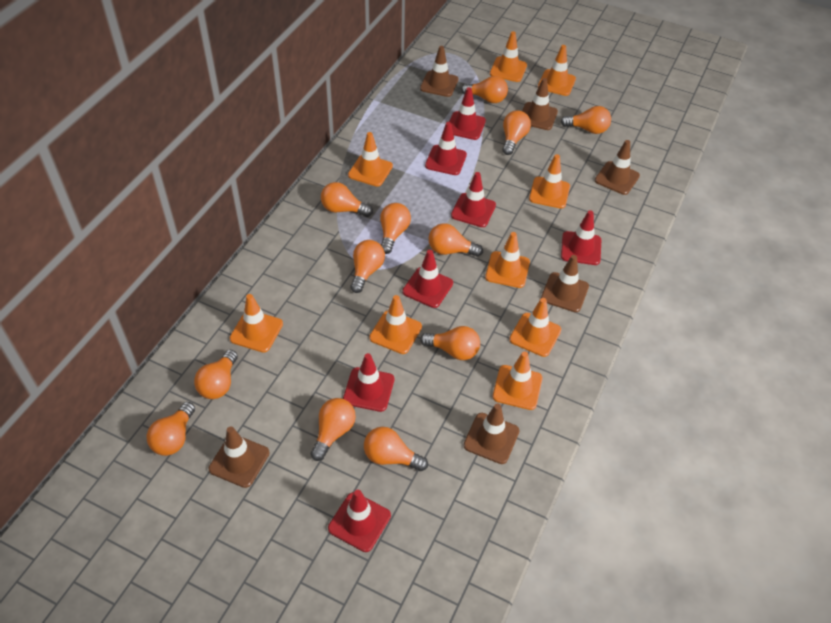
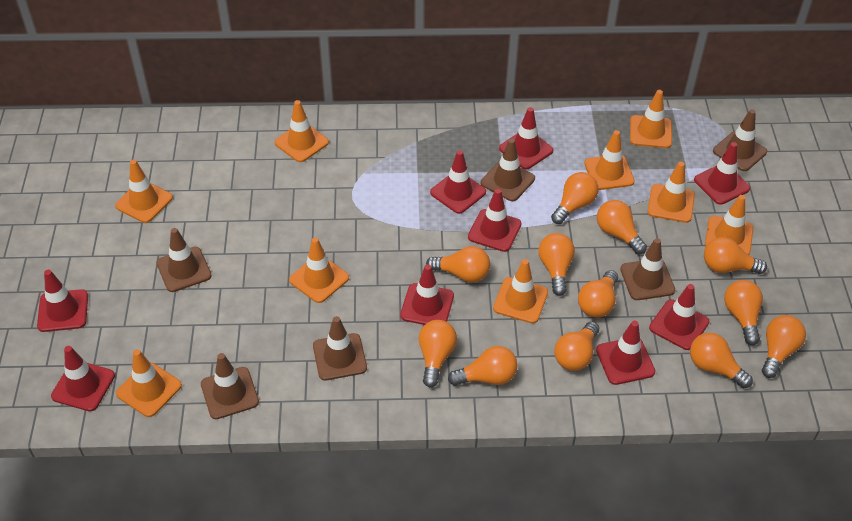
red traffic cone: 7 -> 9

